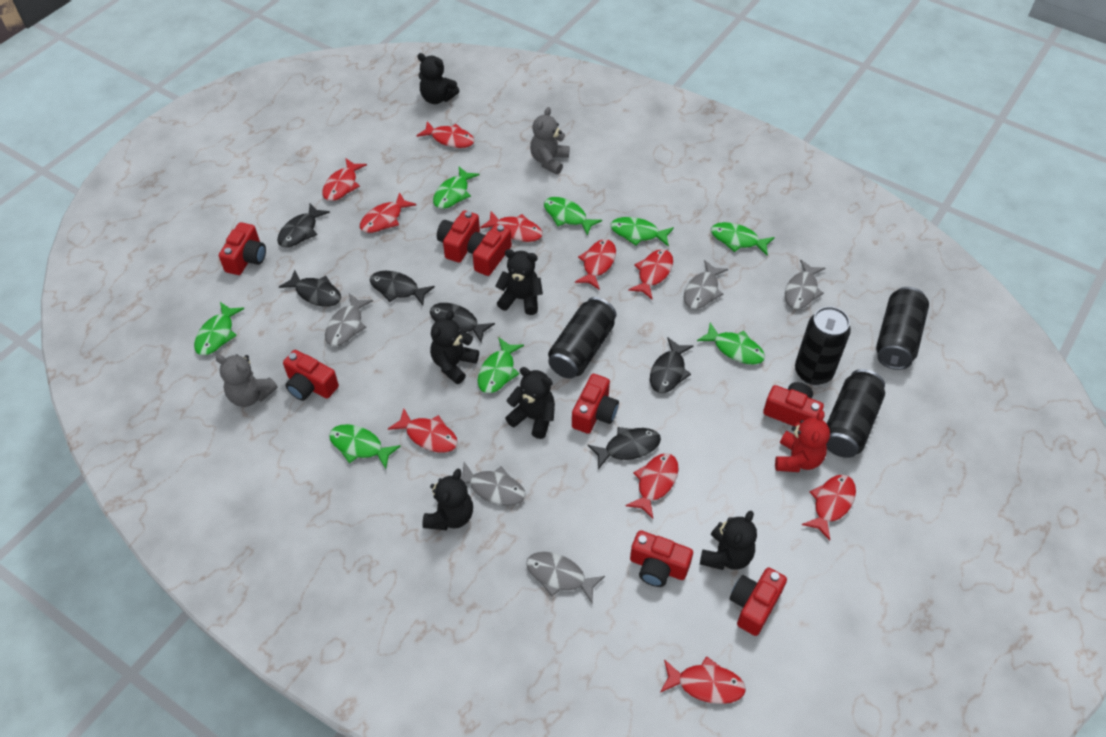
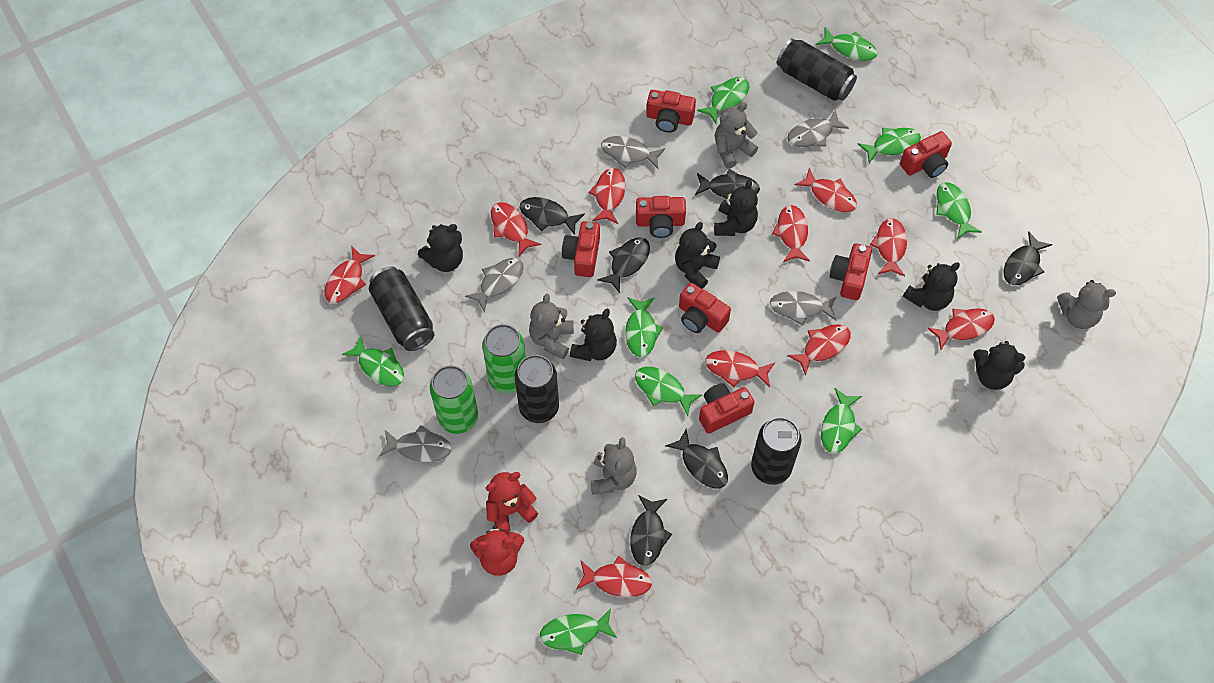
green can: 0 -> 2
green fish: 8 -> 9
grey teddy bear: 2 -> 4
red camera: 8 -> 7
red teddy bear: 1 -> 2

